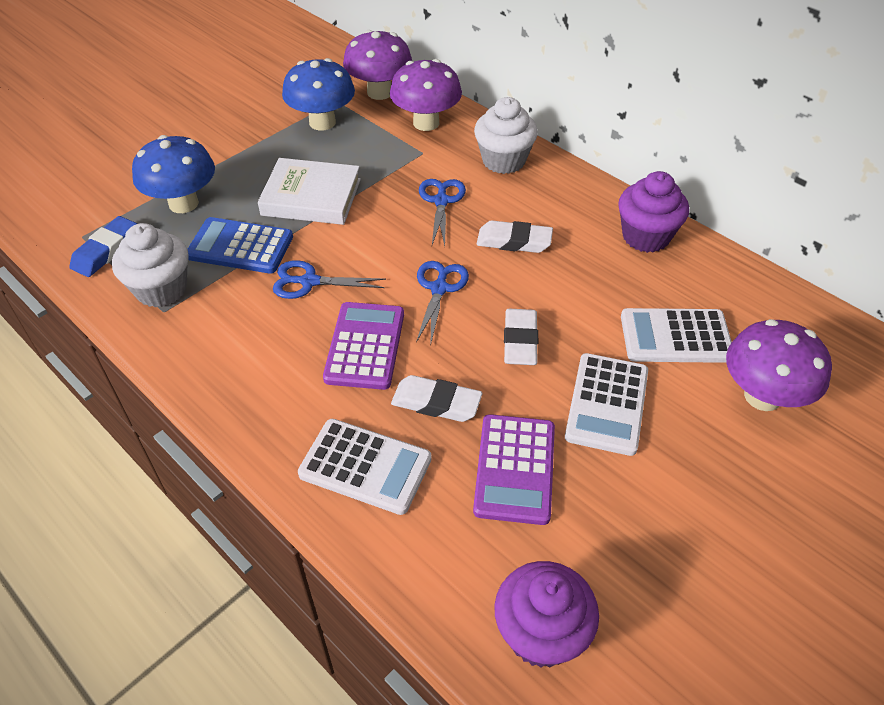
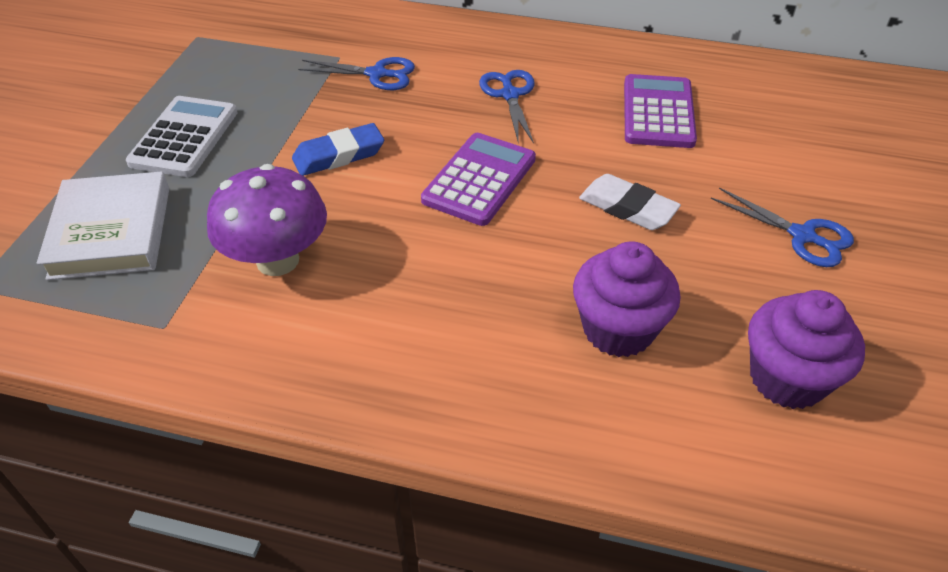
blue calculator: 1 -> 0
blue mushroom: 2 -> 0
purple mushroom: 3 -> 1
white calculator: 3 -> 1
white cupcake: 2 -> 0
white eraser: 3 -> 1

